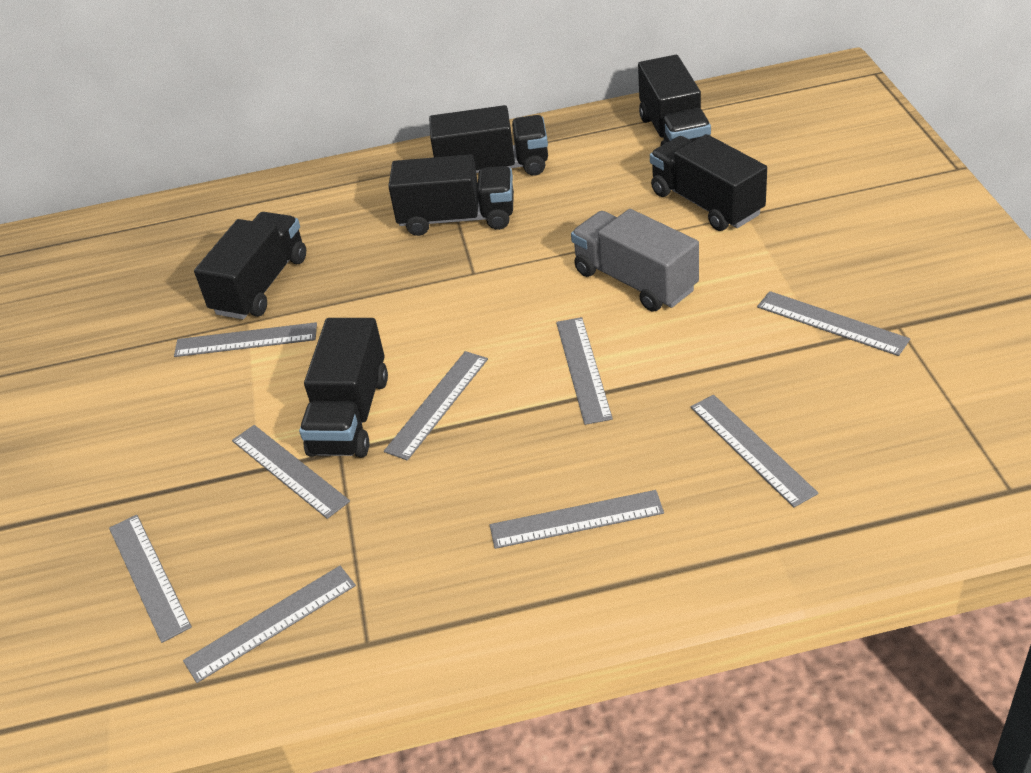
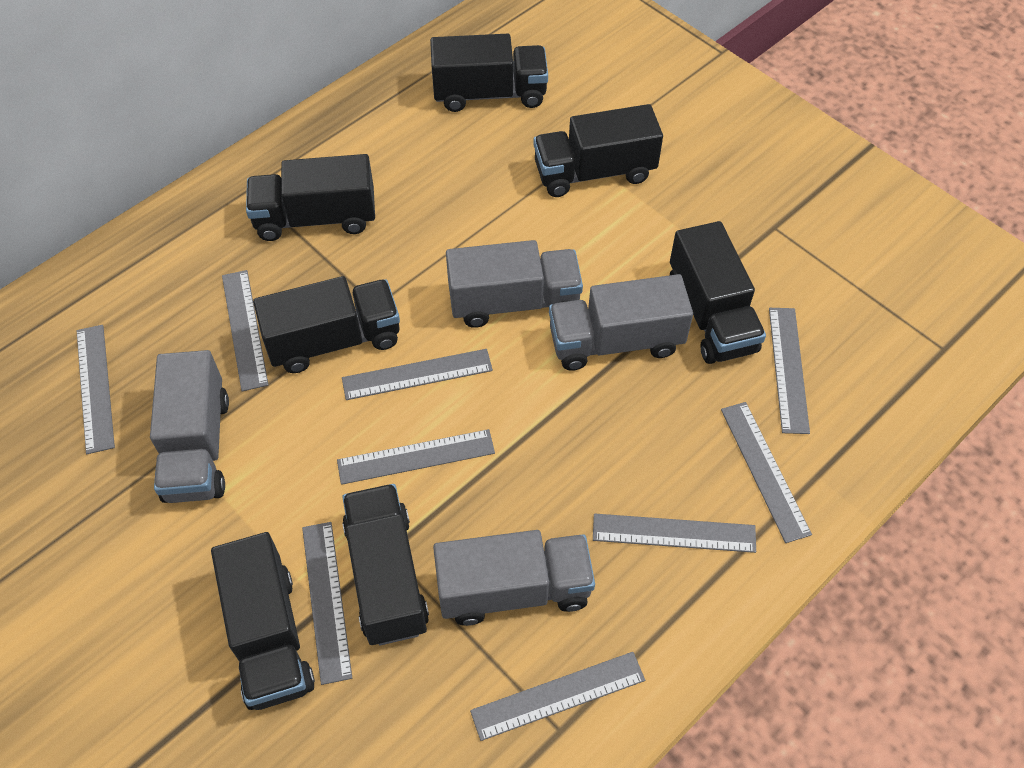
black truck: 6 -> 7
grey truck: 1 -> 4

